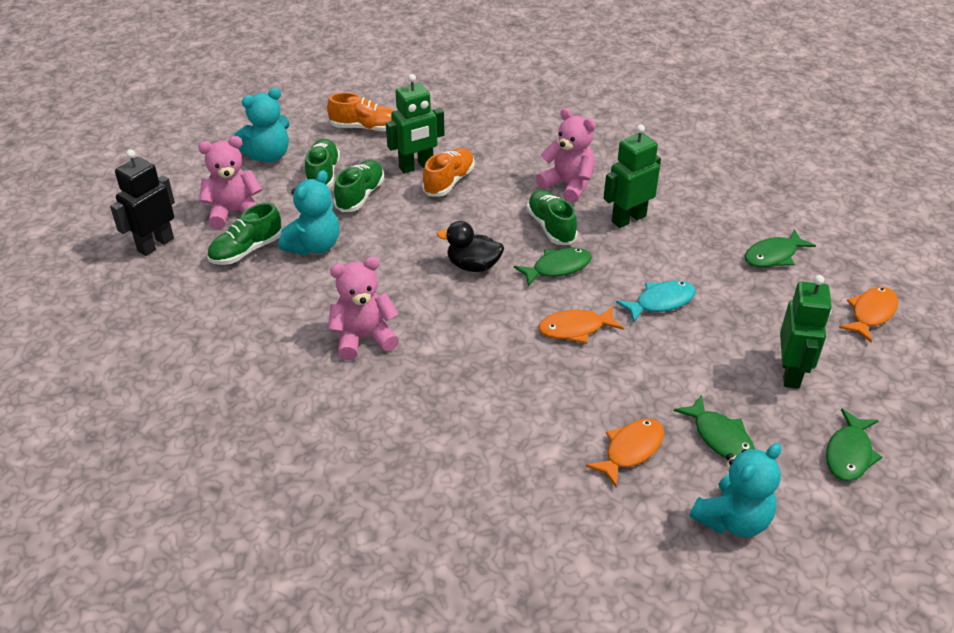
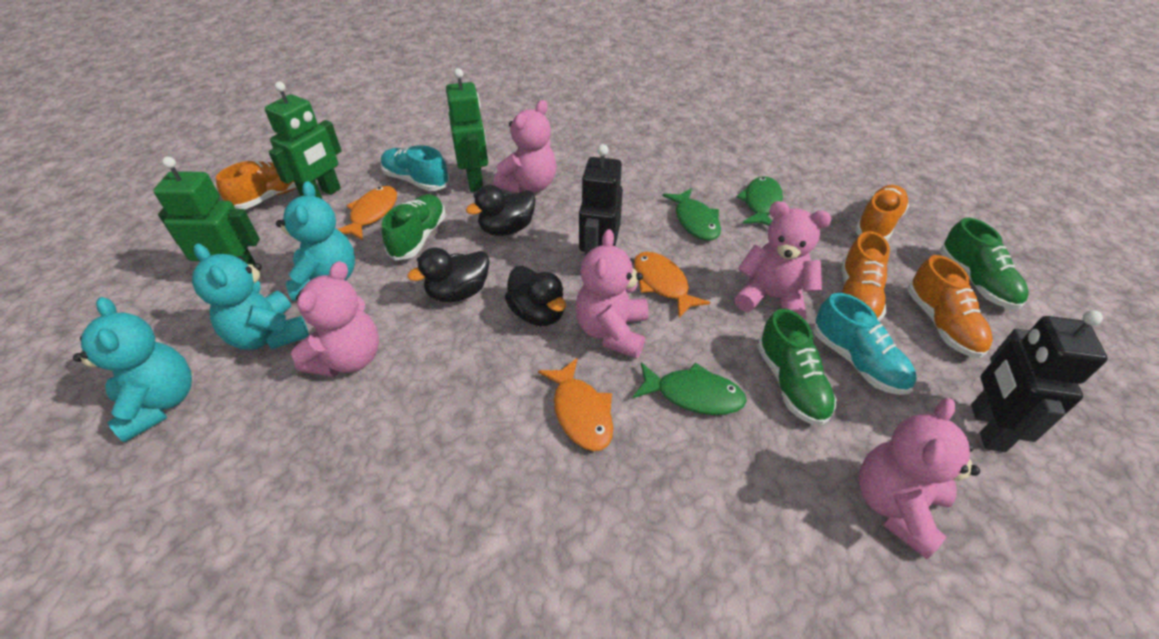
black duck: 1 -> 3
black robot: 1 -> 2
green fish: 4 -> 3
green shoe: 4 -> 3
orange shoe: 2 -> 4
pink teddy bear: 3 -> 5
turquoise fish: 1 -> 0
turquoise shoe: 0 -> 2

